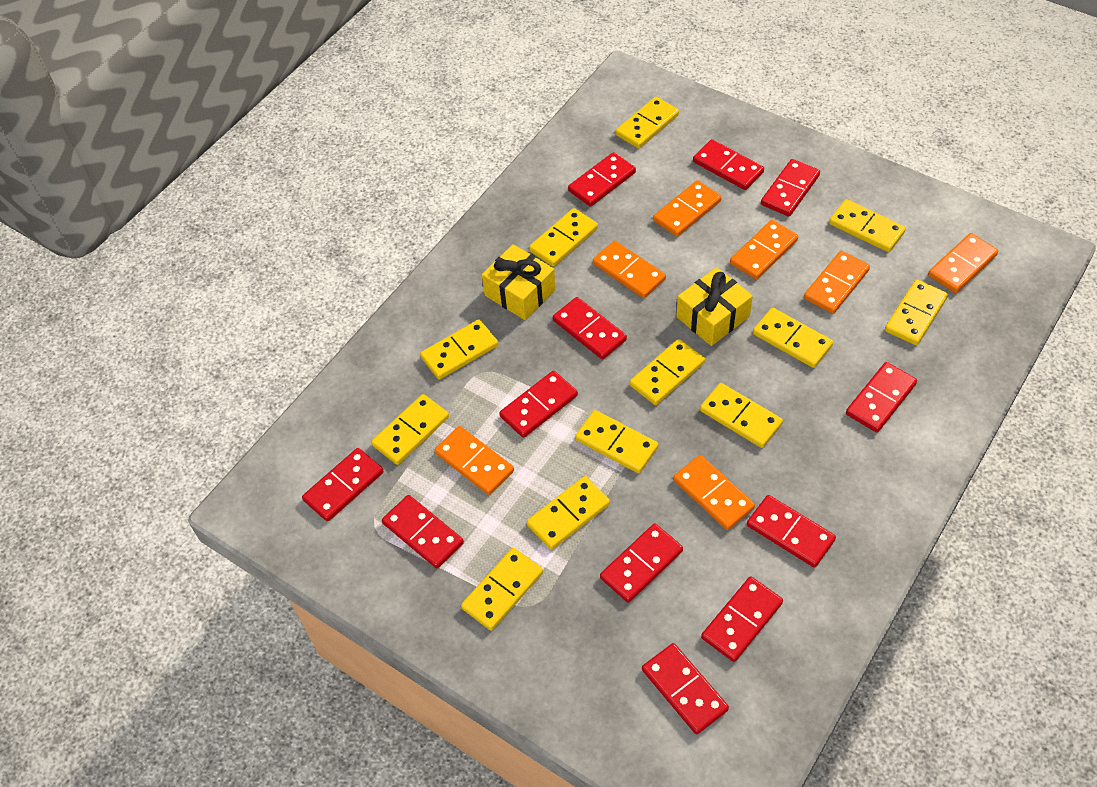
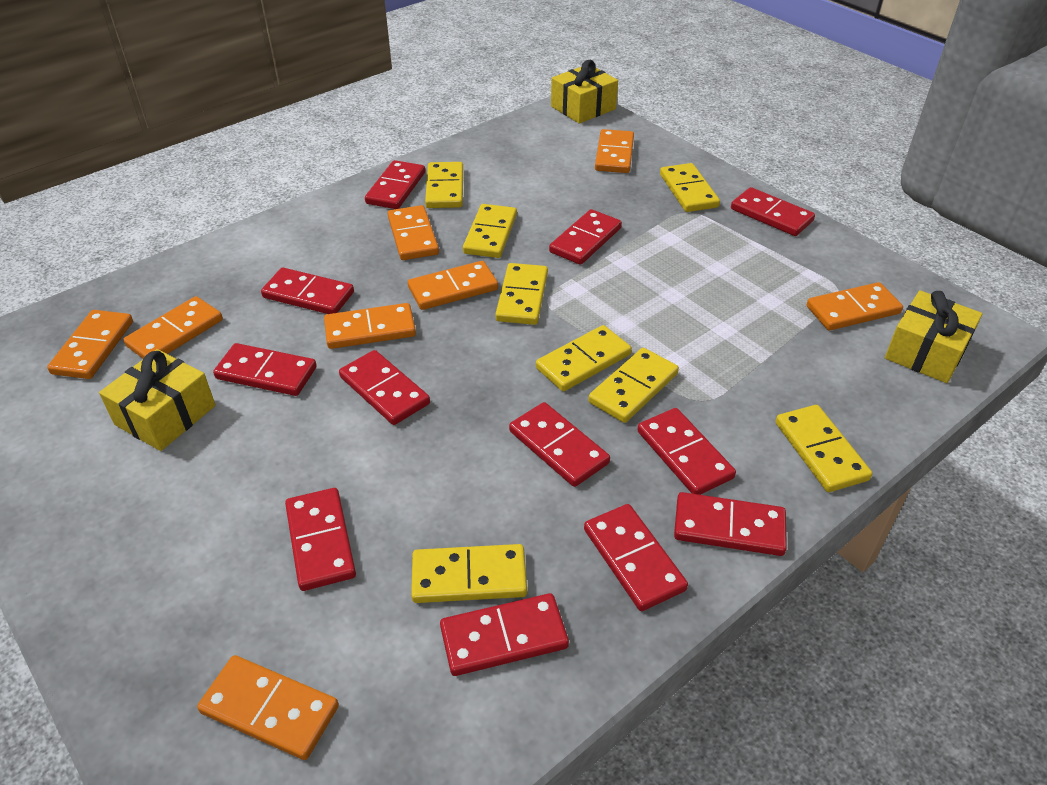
orange domino: 7 -> 8
yellow domino: 12 -> 8
yellow gift: 2 -> 3

